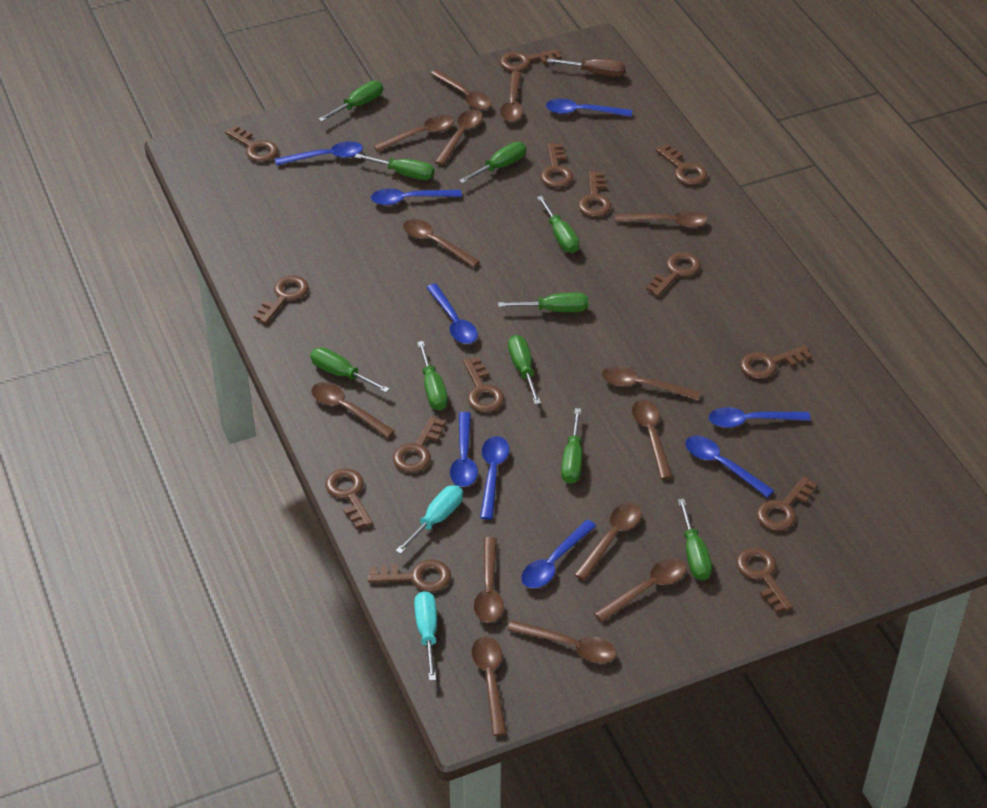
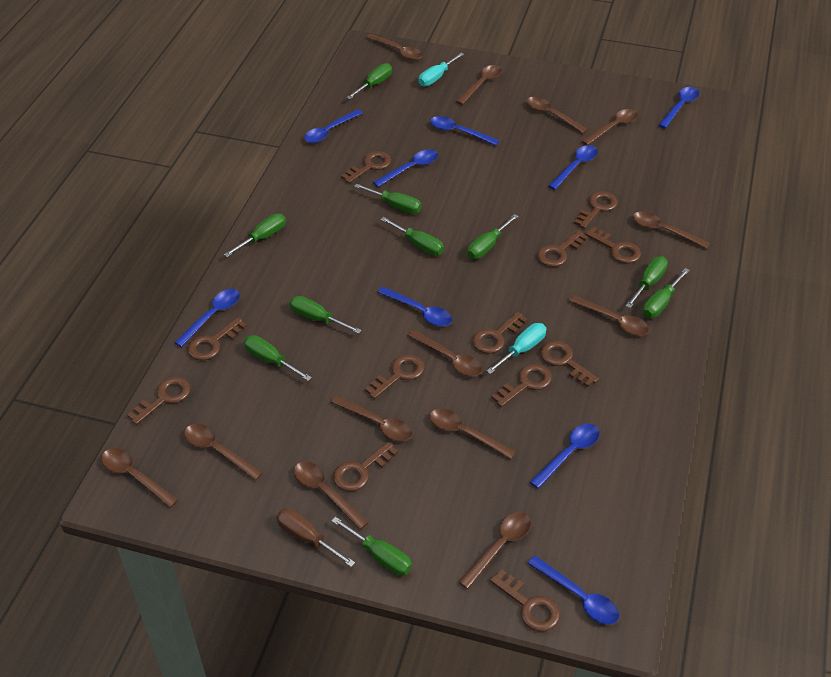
brown key: 14 -> 12
brown spoon: 14 -> 13

